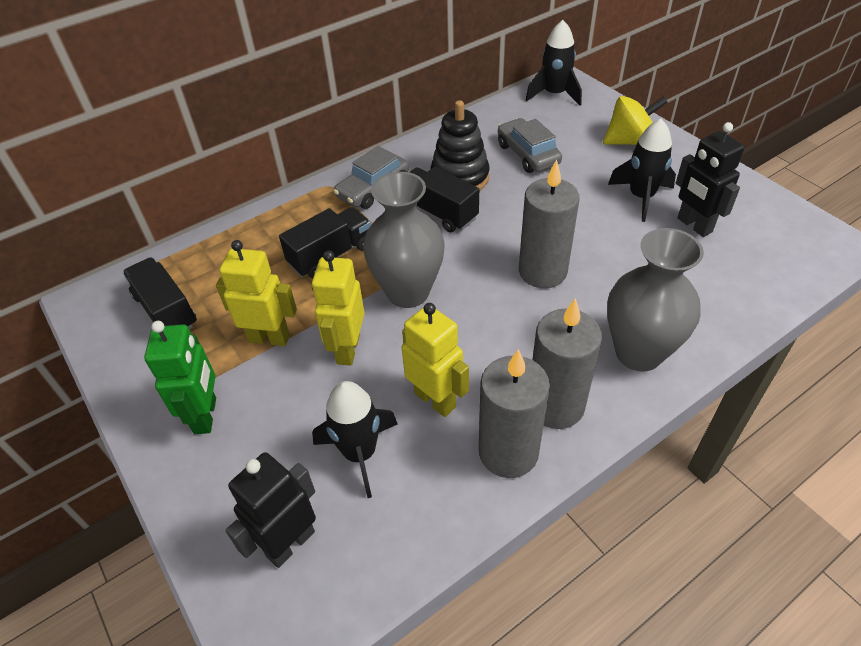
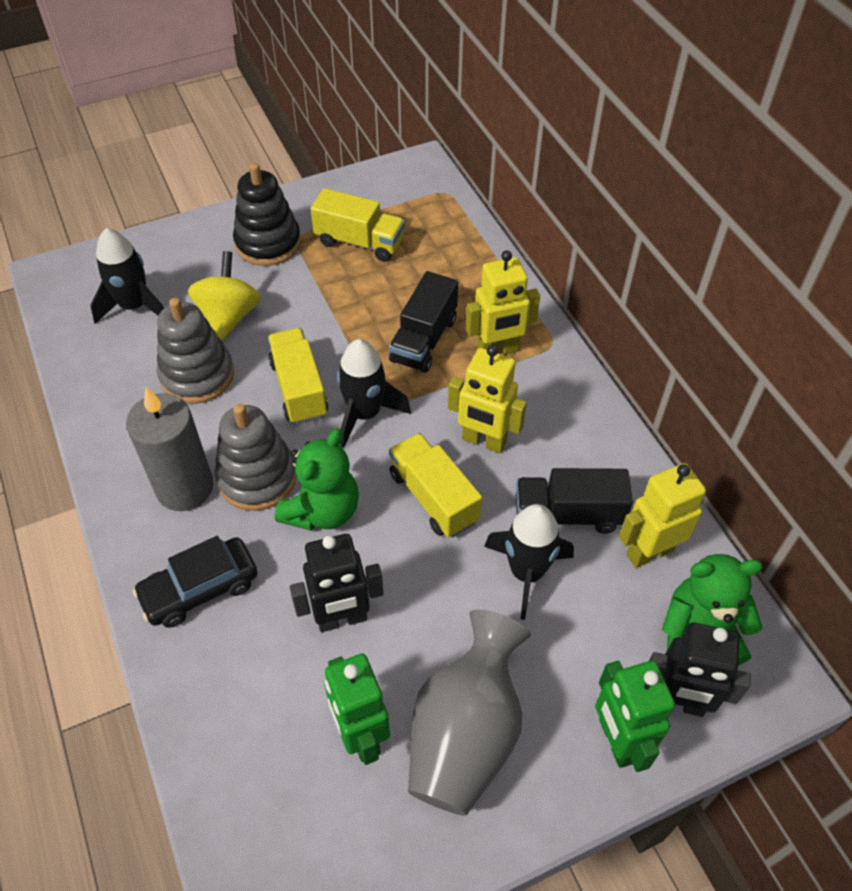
black car: 0 -> 1
black truck: 3 -> 2
green robot: 1 -> 2
green teddy bear: 0 -> 2
grey candle: 3 -> 1
grey car: 2 -> 0
grey stacking toy: 0 -> 2
grey vase: 2 -> 1
yellow truck: 0 -> 3

